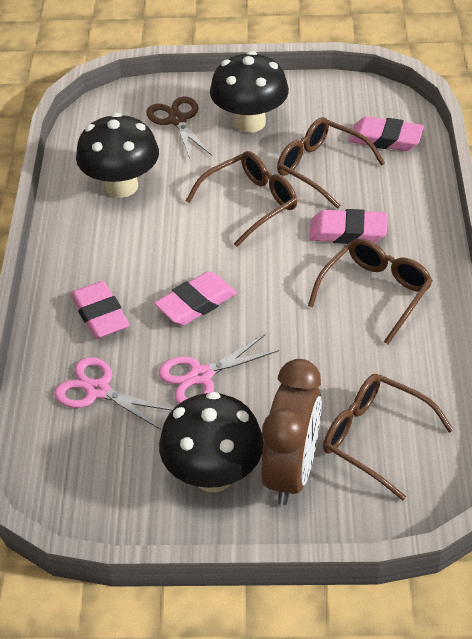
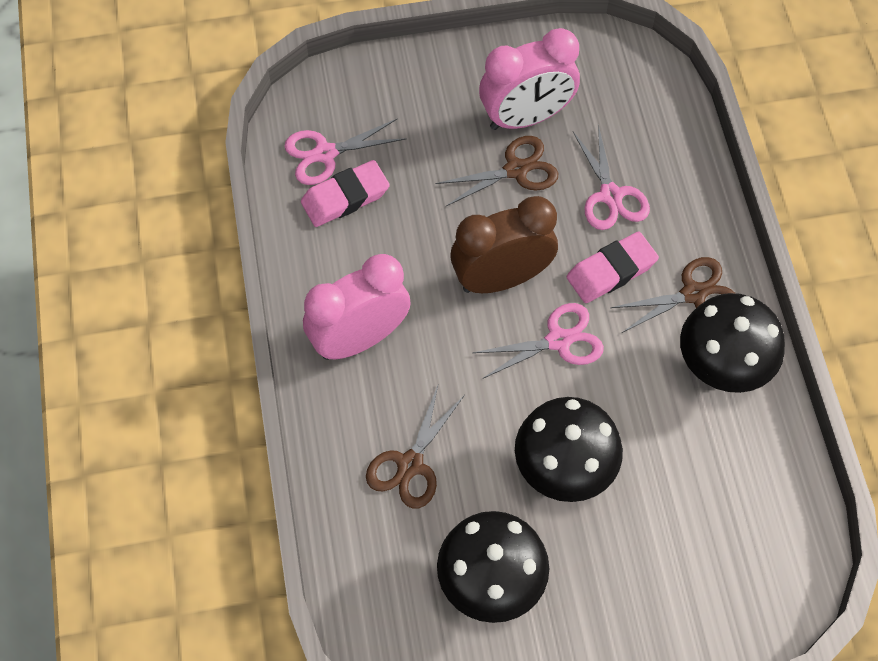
brown glasses: 4 -> 0
brown scissors: 1 -> 3
pink clock: 0 -> 2
pink eraser: 4 -> 2
pink scissors: 2 -> 3

